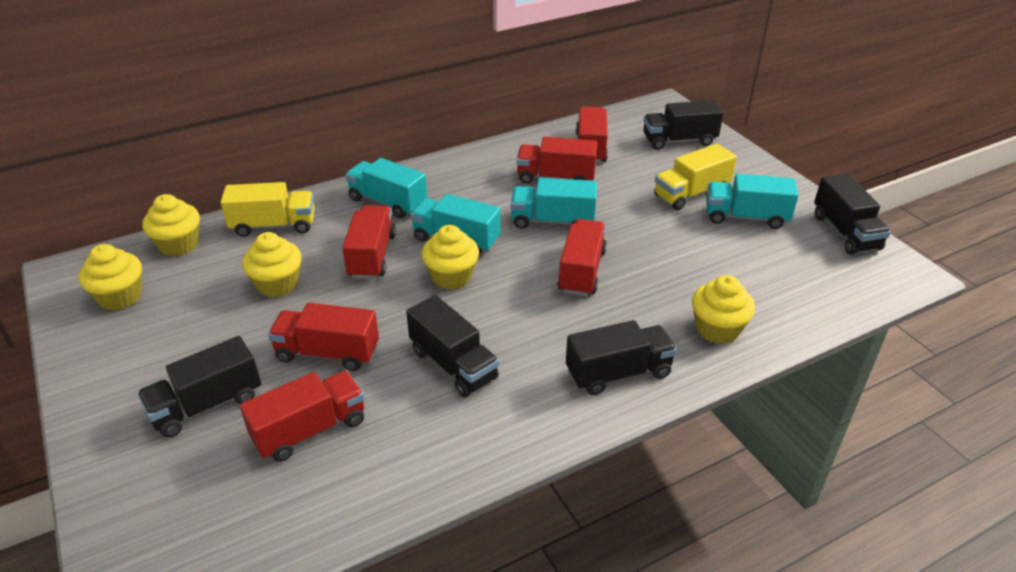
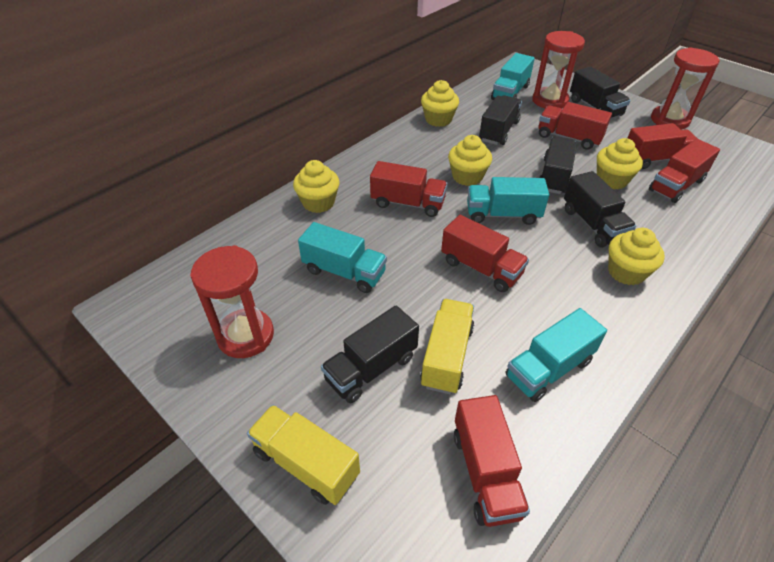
red hourglass: 0 -> 3

